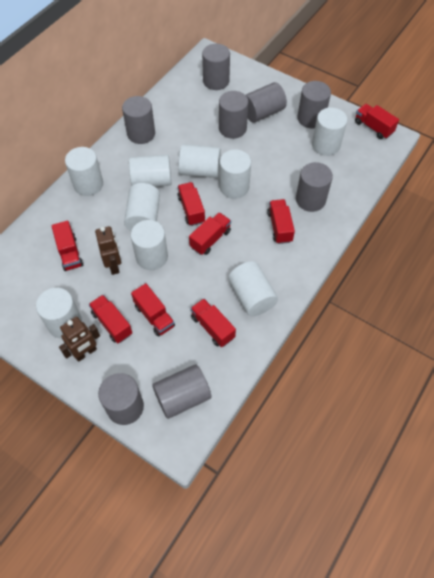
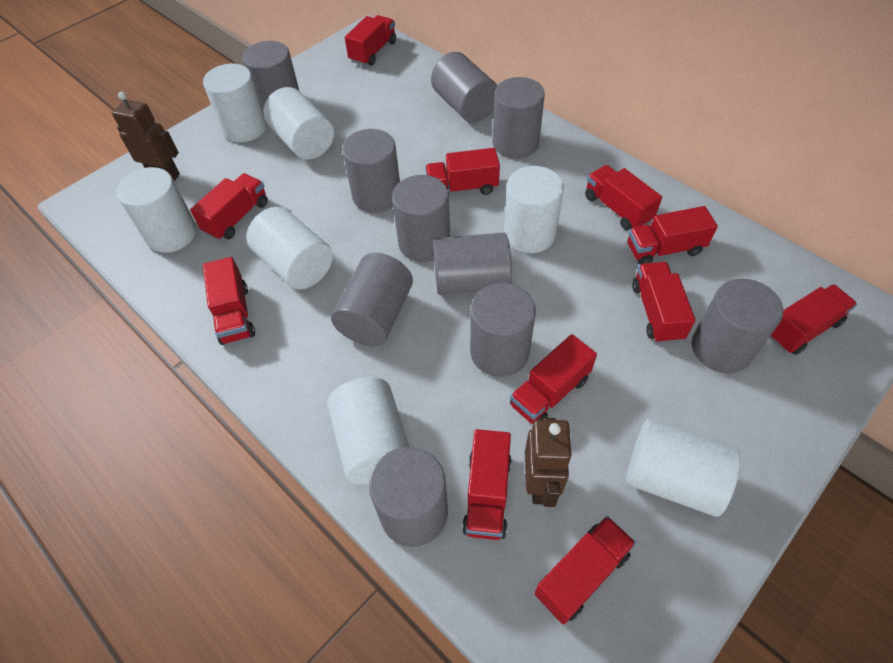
grey cylinder: 8 -> 10
red truck: 8 -> 11
white cylinder: 9 -> 7

